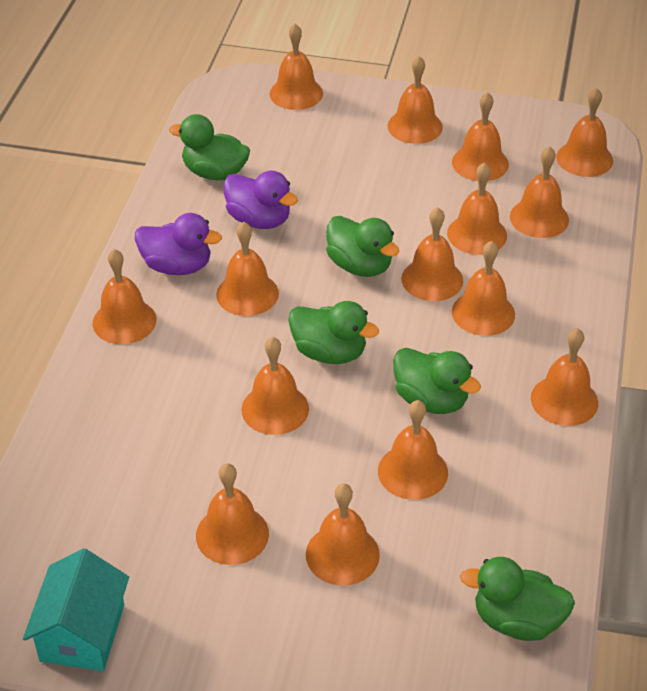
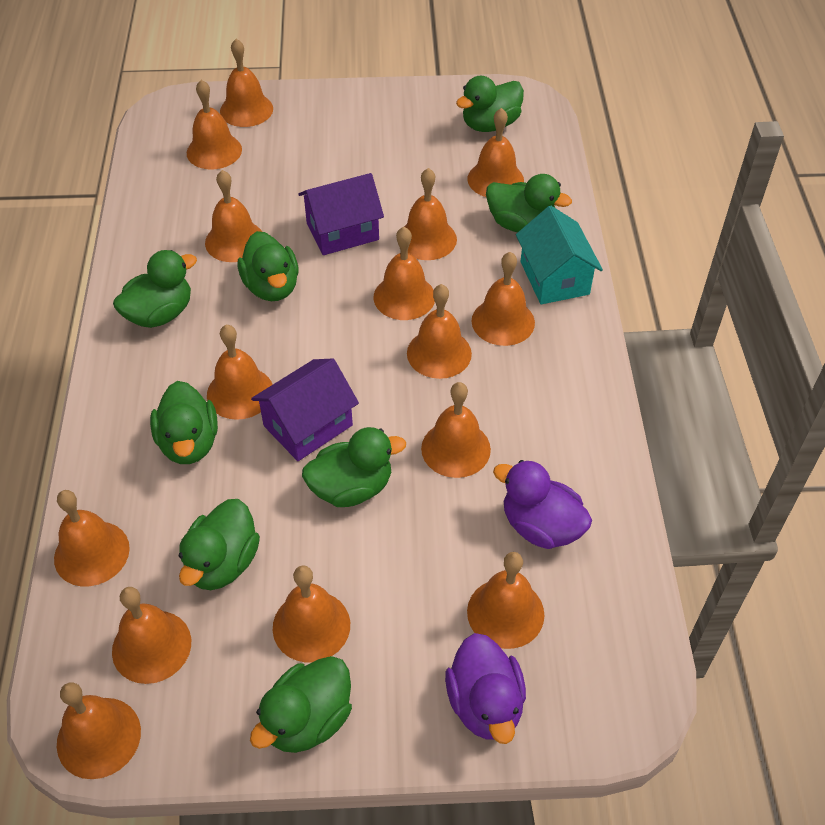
green duck: 5 -> 8
purple house: 0 -> 2

